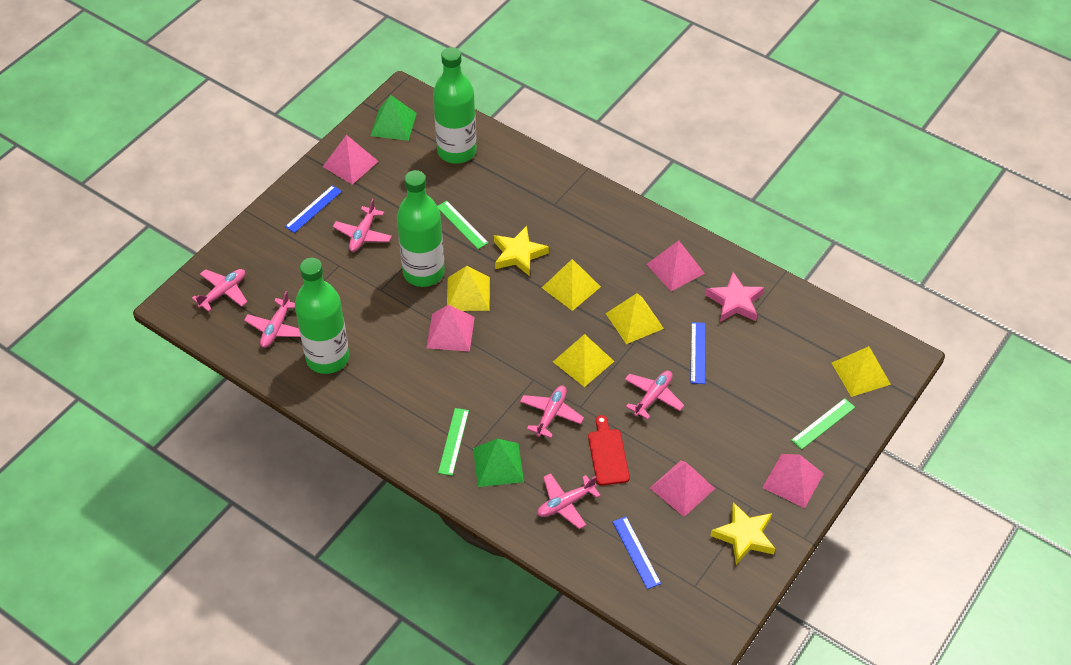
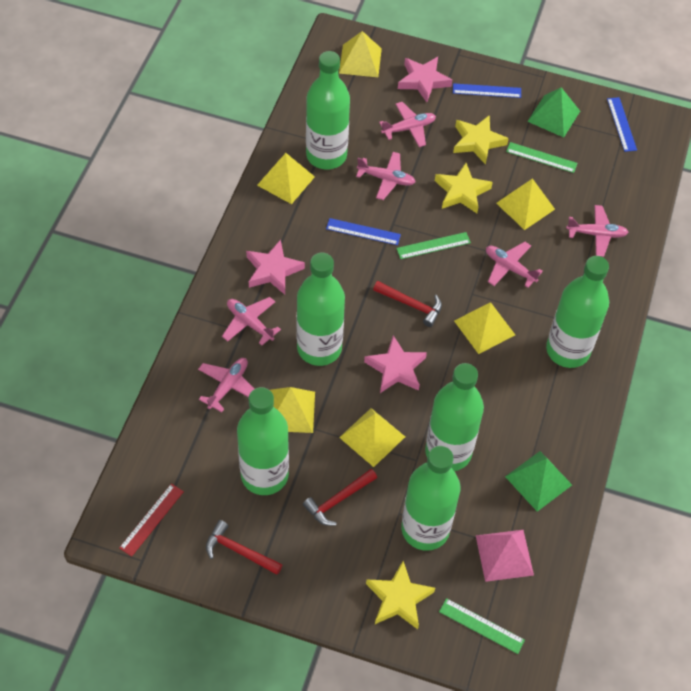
green bottle: 3 -> 6
pink pyramid: 5 -> 1
pink star: 1 -> 3
red cutting board: 1 -> 0
red hammer: 0 -> 3
red ruler: 0 -> 1
yellow pyramid: 5 -> 6
yellow star: 2 -> 3

